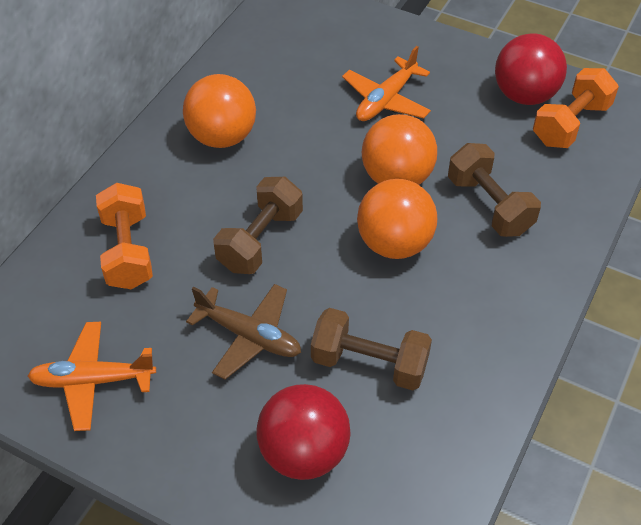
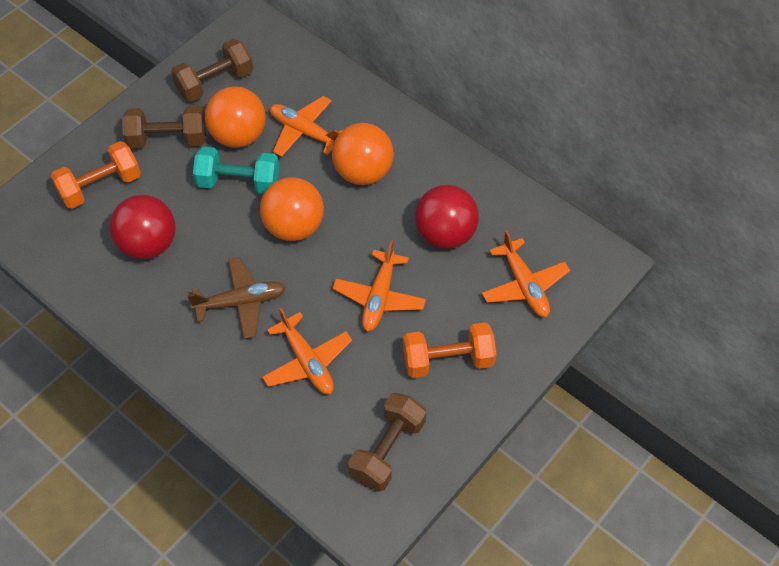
orange plane: 2 -> 4
turquoise dumbbell: 0 -> 1

